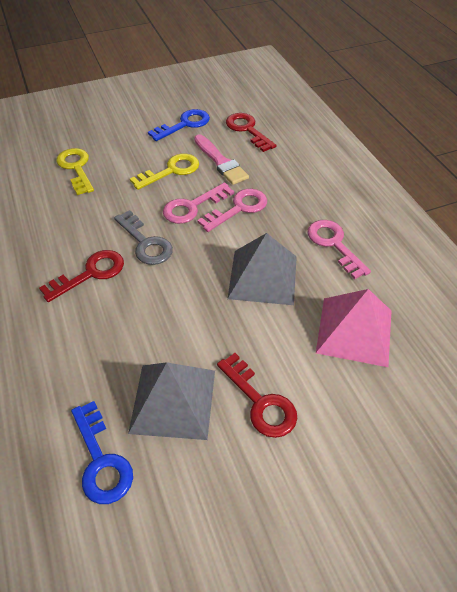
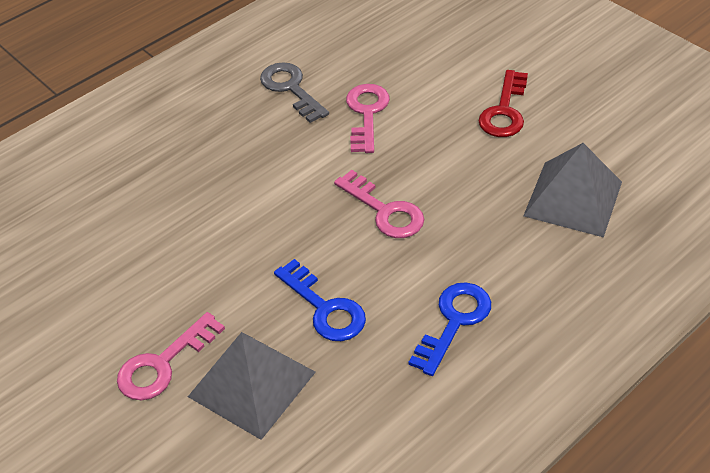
pink brush: 1 -> 0
pink pyramid: 1 -> 0
red key: 3 -> 1
yellow key: 2 -> 0

